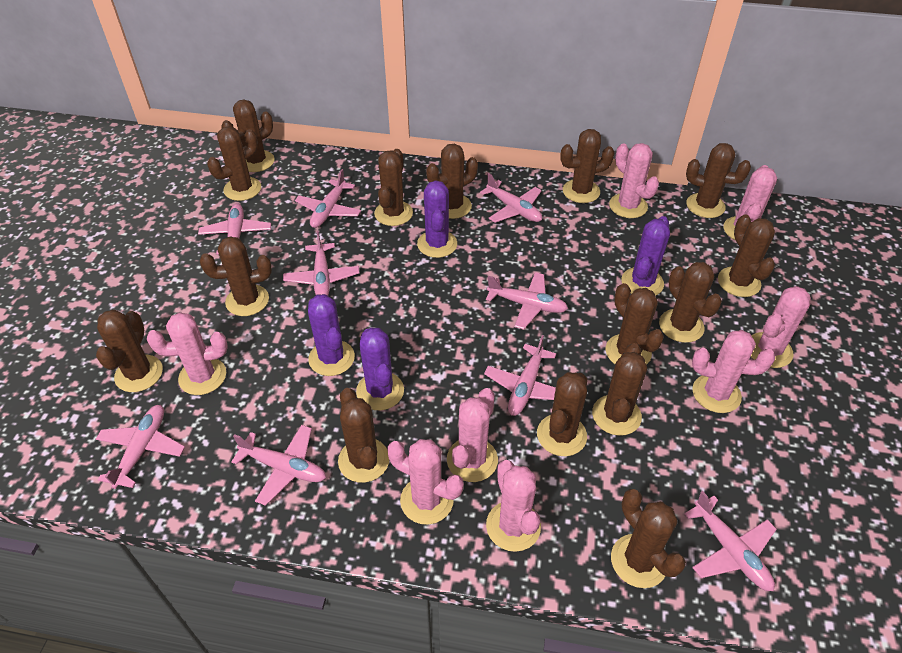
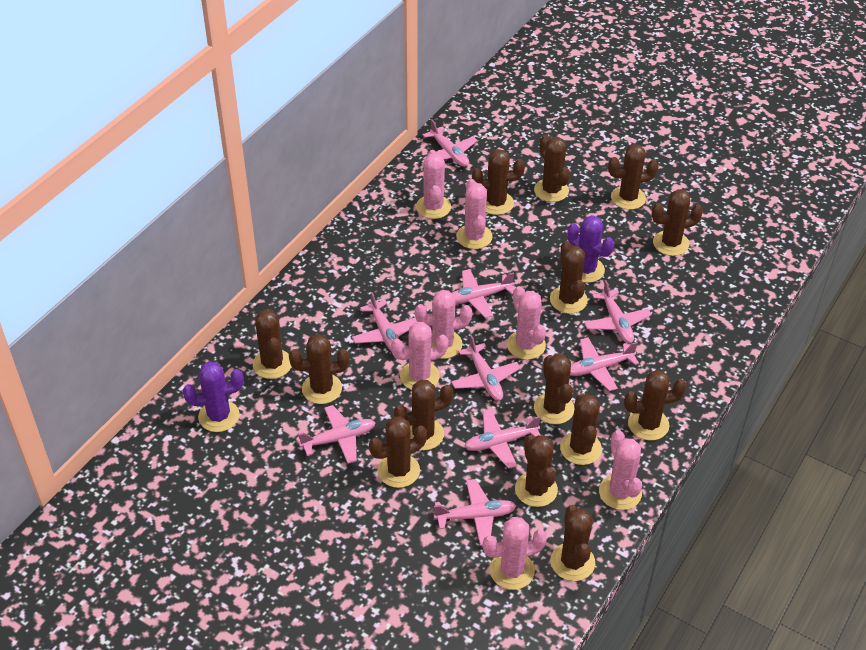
brown cactus: 15 -> 14
pink cactus: 8 -> 7
purple cactus: 4 -> 2

